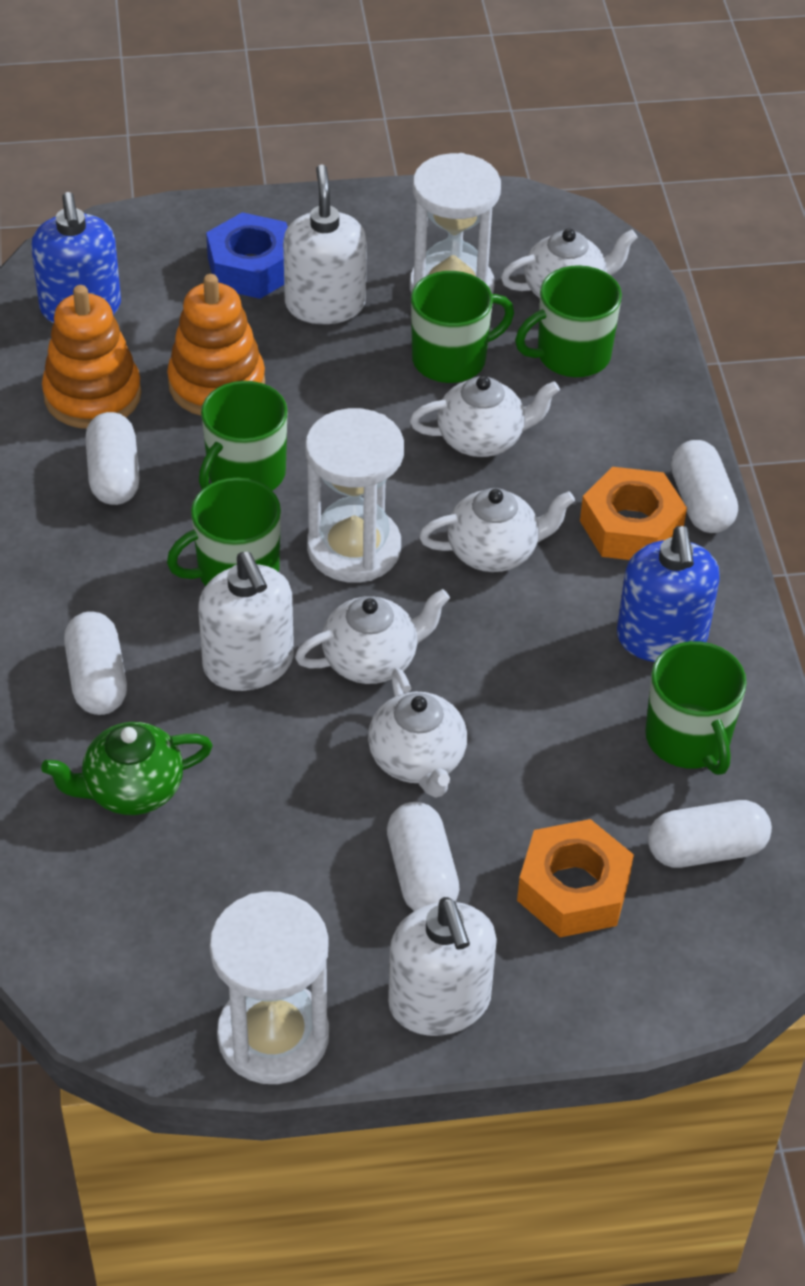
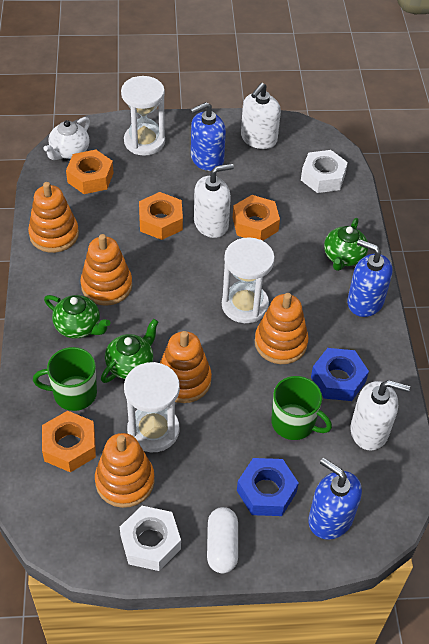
blue nut: 1 -> 2
blue soap dispenser: 2 -> 3
green mug: 5 -> 2
green teapot: 1 -> 3
orange nut: 2 -> 4
orange stacking toy: 2 -> 5
white capsule: 5 -> 1
white nut: 0 -> 2
white teapot: 5 -> 1

